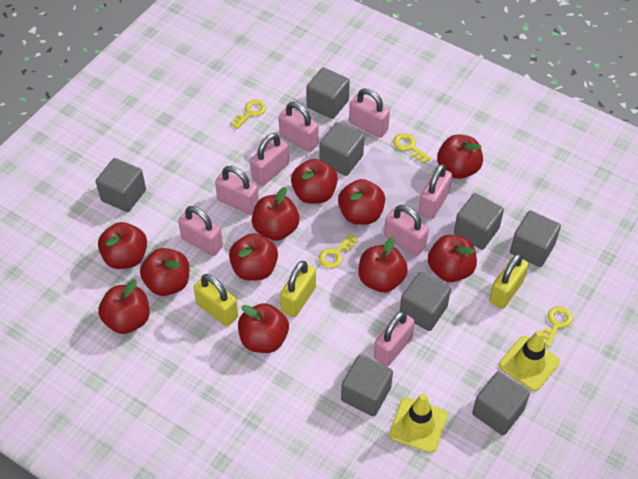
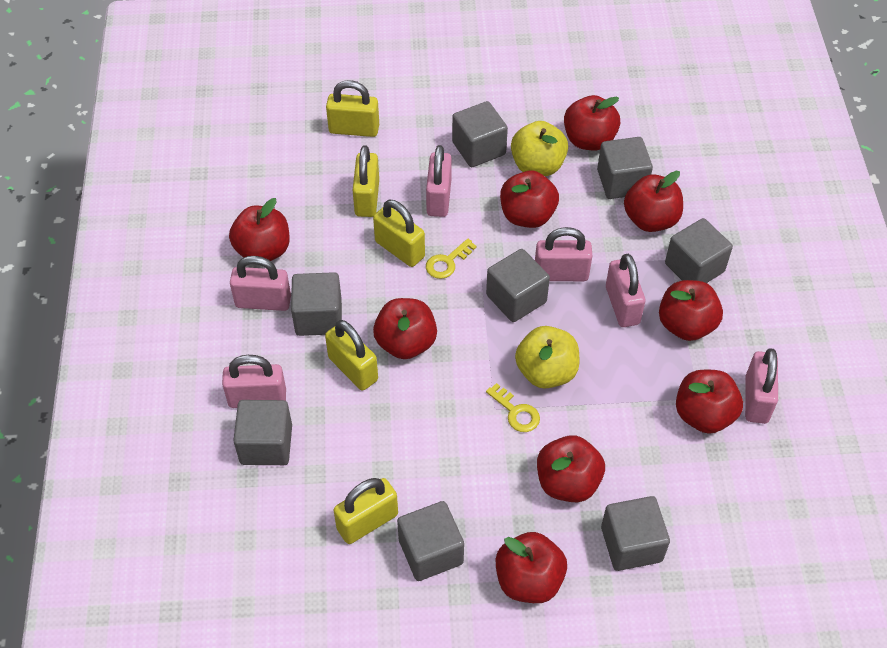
pink padlock: 8 -> 6
red apple: 11 -> 9
yellow apple: 0 -> 2
yellow key: 4 -> 2
yellow padlock: 3 -> 5
yellow traffic cone: 2 -> 0

